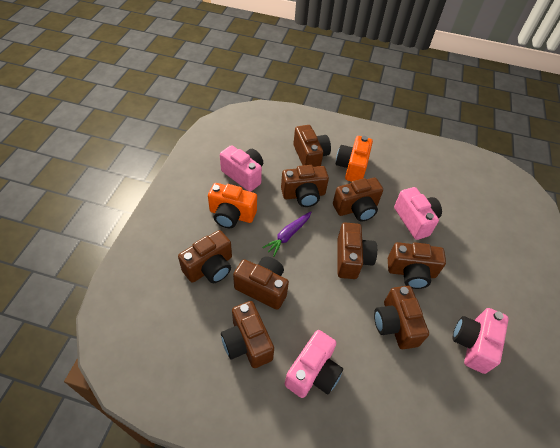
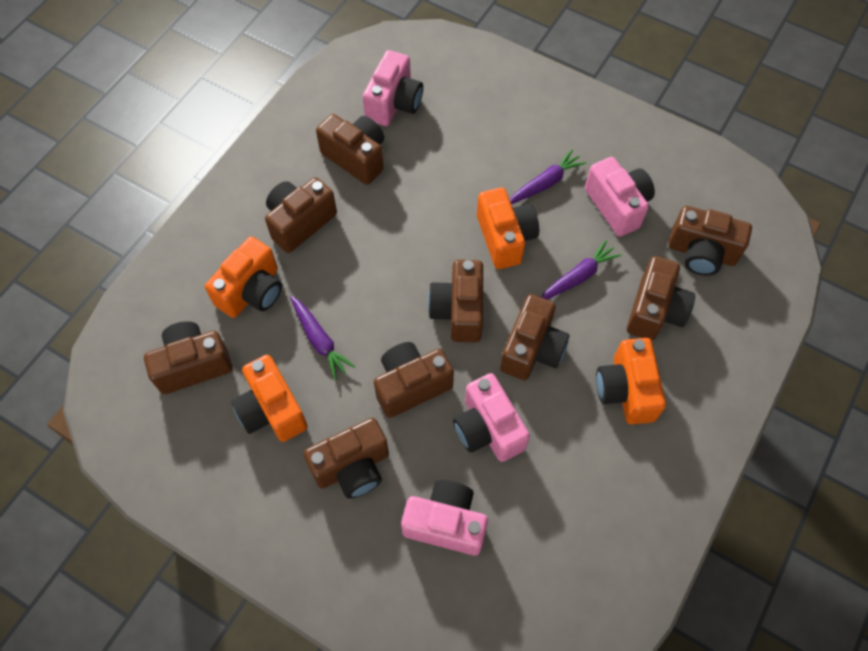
orange camera: 2 -> 4
purple carrot: 1 -> 3

